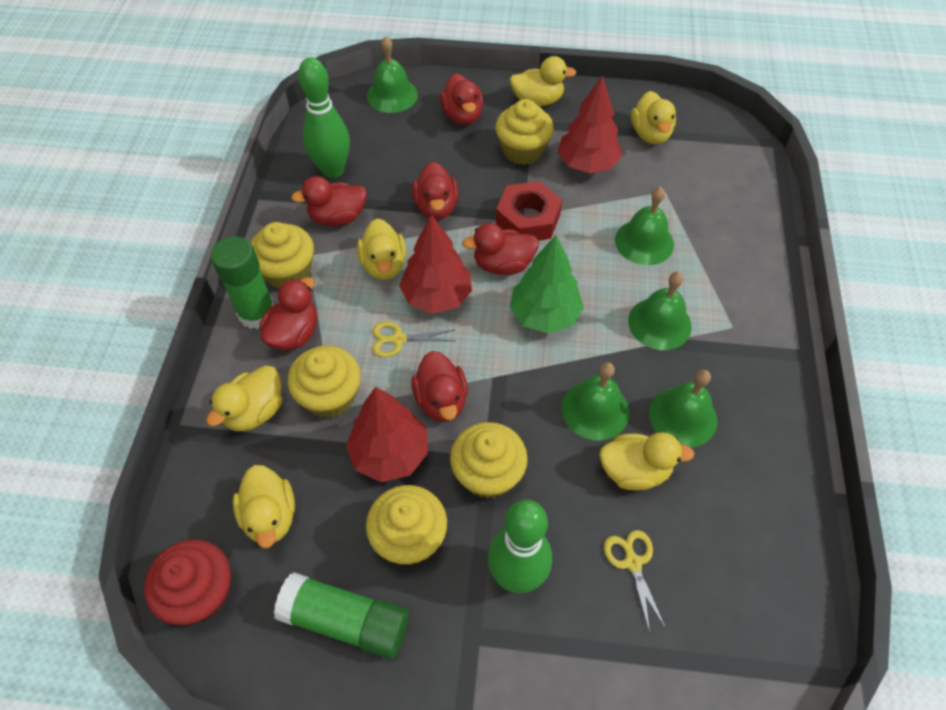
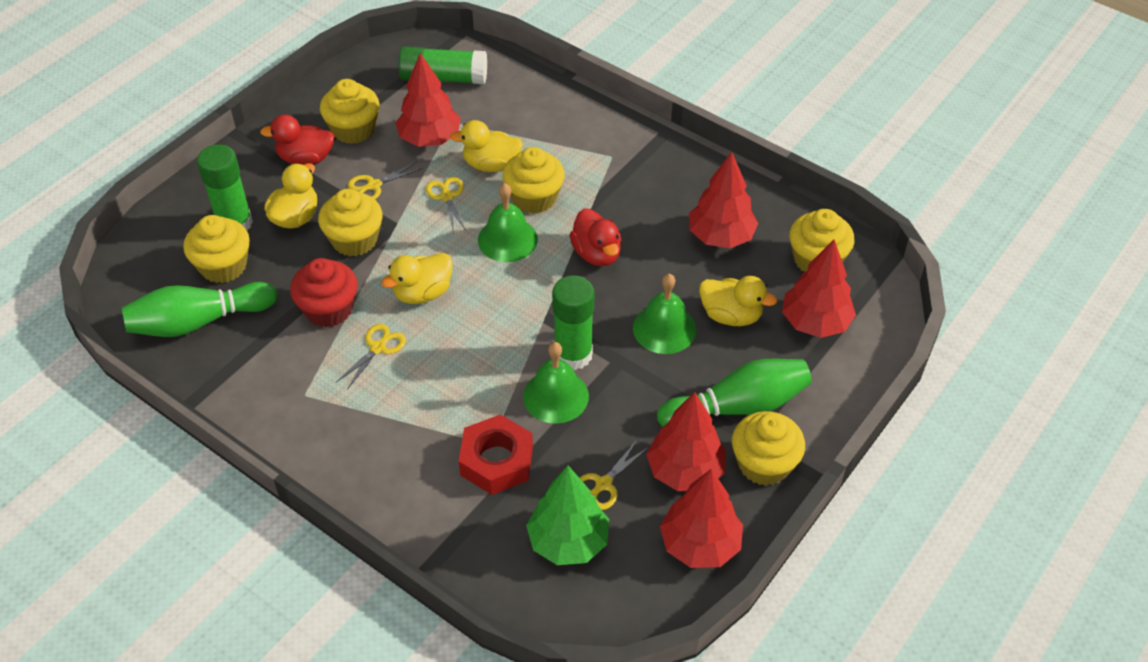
green bell: 5 -> 3
green glue stick: 2 -> 3
red duck: 6 -> 2
red tree: 3 -> 5
yellow cupcake: 5 -> 6
yellow duck: 6 -> 4
yellow scissors: 2 -> 4

